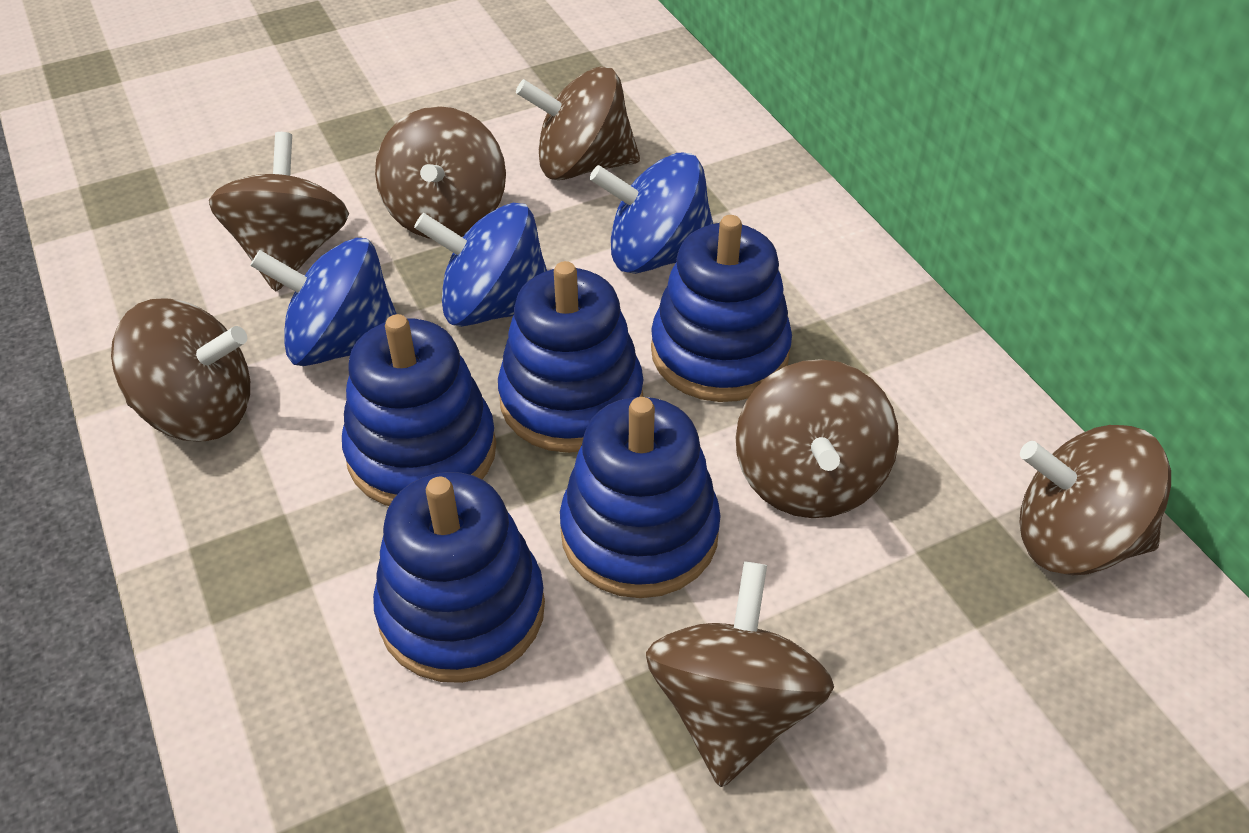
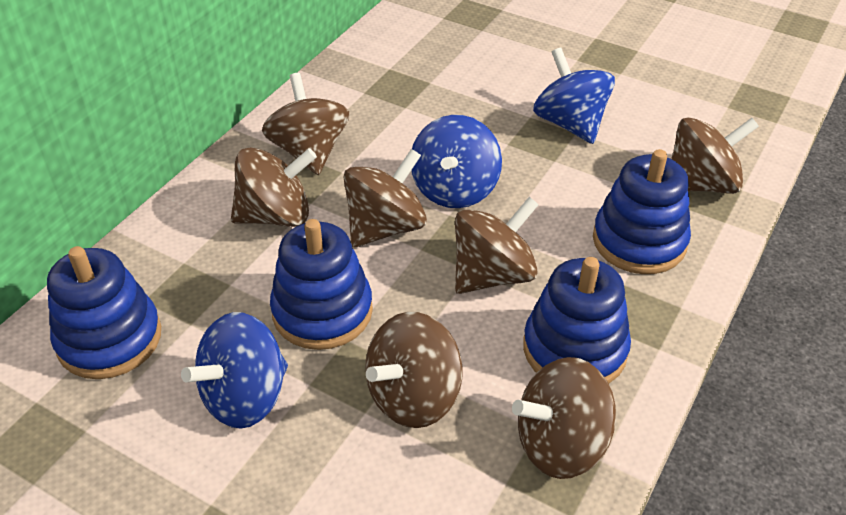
blue stacking toy: 5 -> 4

